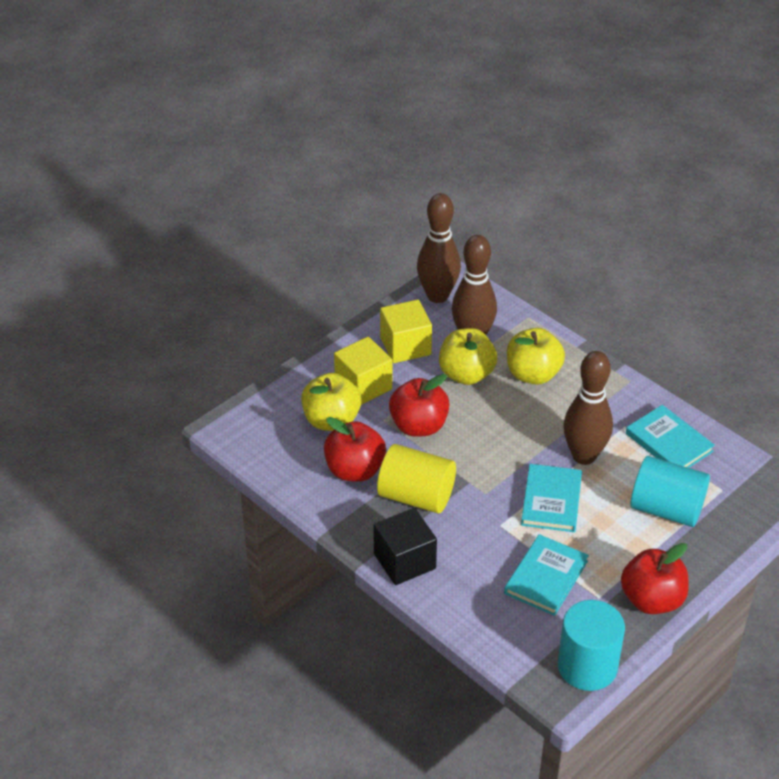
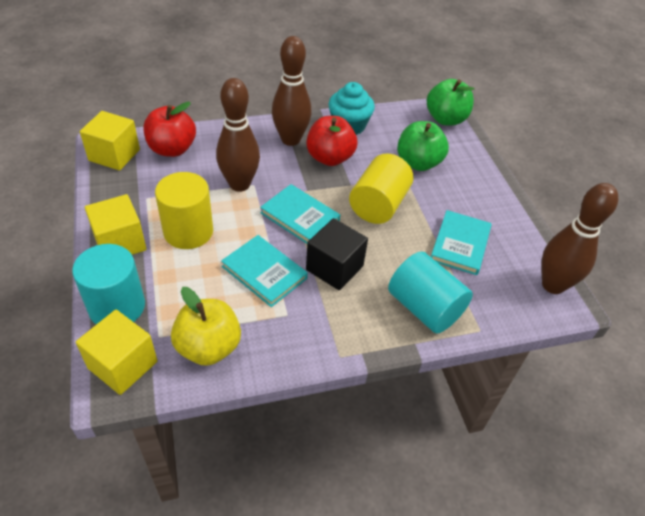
green apple: 0 -> 2
red apple: 3 -> 2
turquoise cupcake: 0 -> 1
yellow apple: 3 -> 1
yellow cube: 2 -> 3
yellow cylinder: 1 -> 2

